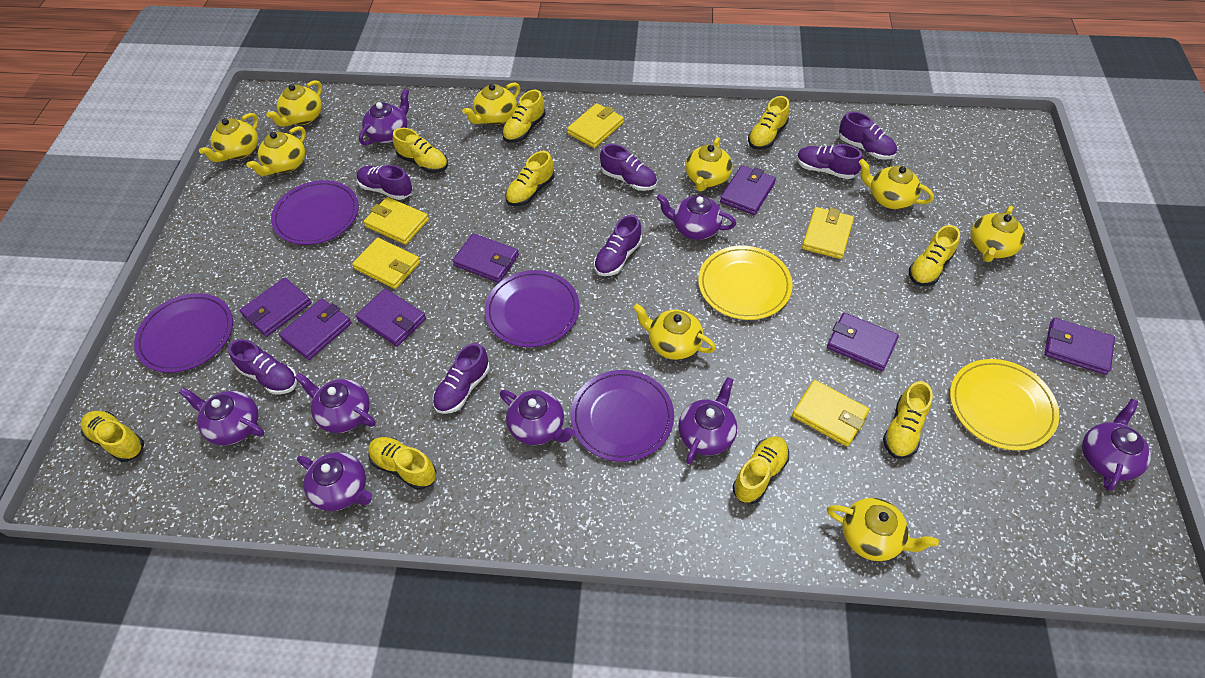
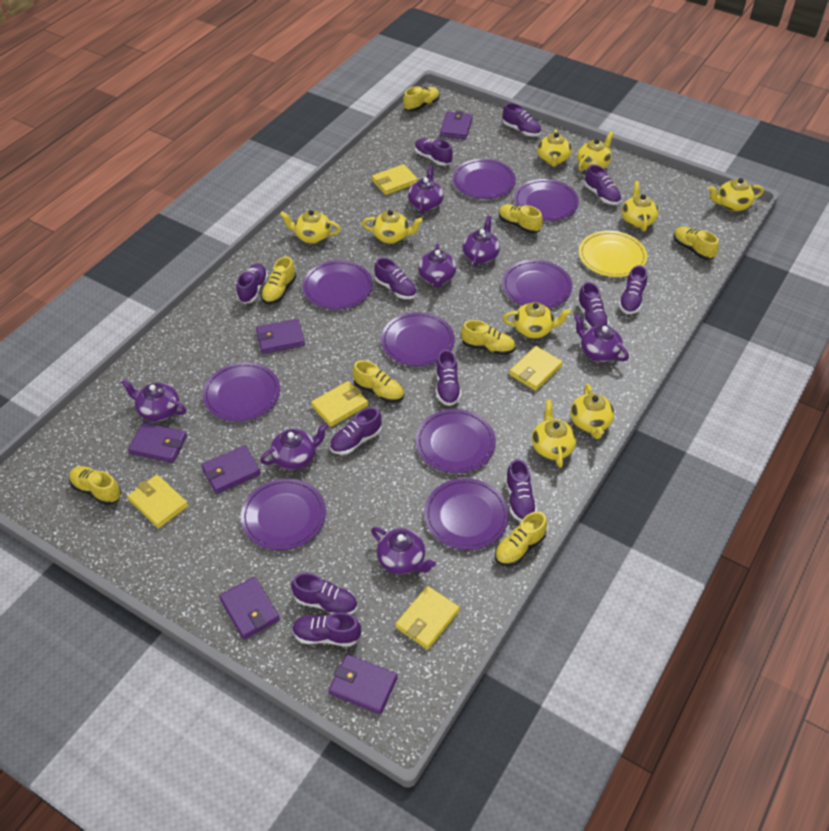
purple plate: 4 -> 9
purple shoe: 7 -> 12
purple teapot: 8 -> 7
purple wallet: 7 -> 6
yellow plate: 2 -> 1
yellow shoe: 9 -> 8

